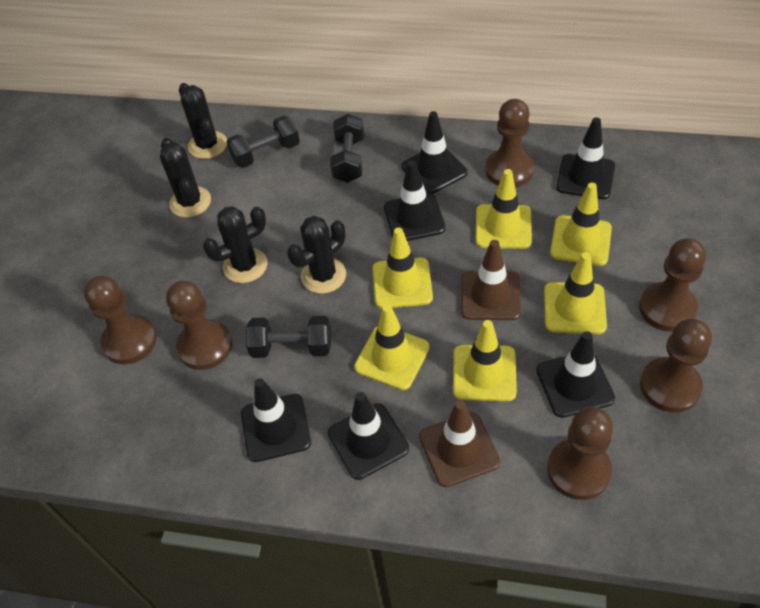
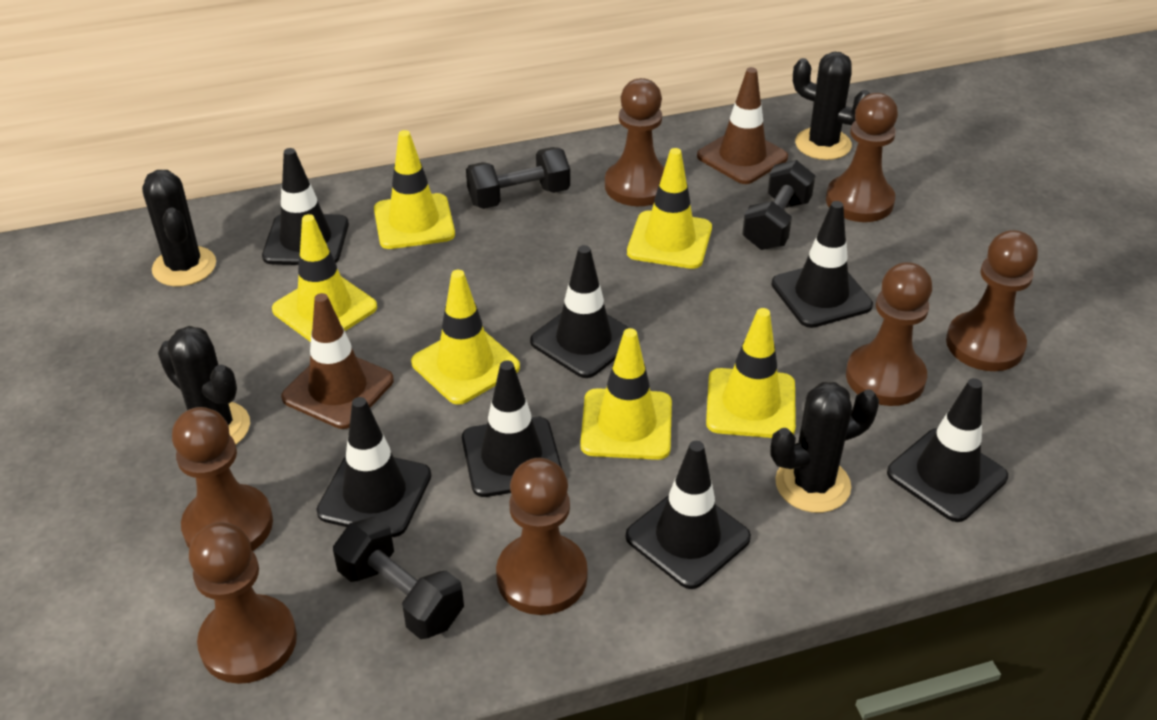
black traffic cone: 6 -> 7
brown pawn: 6 -> 7

